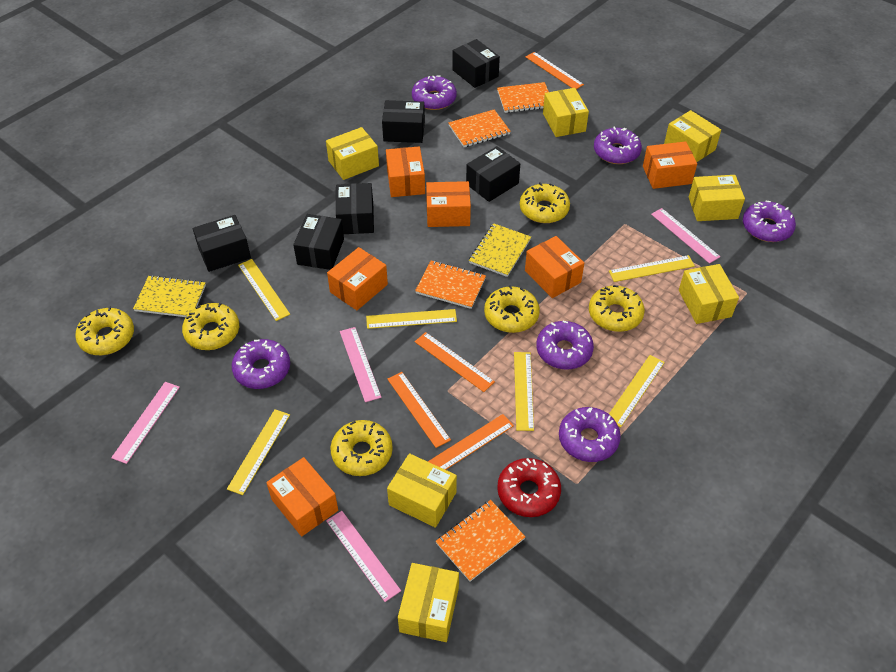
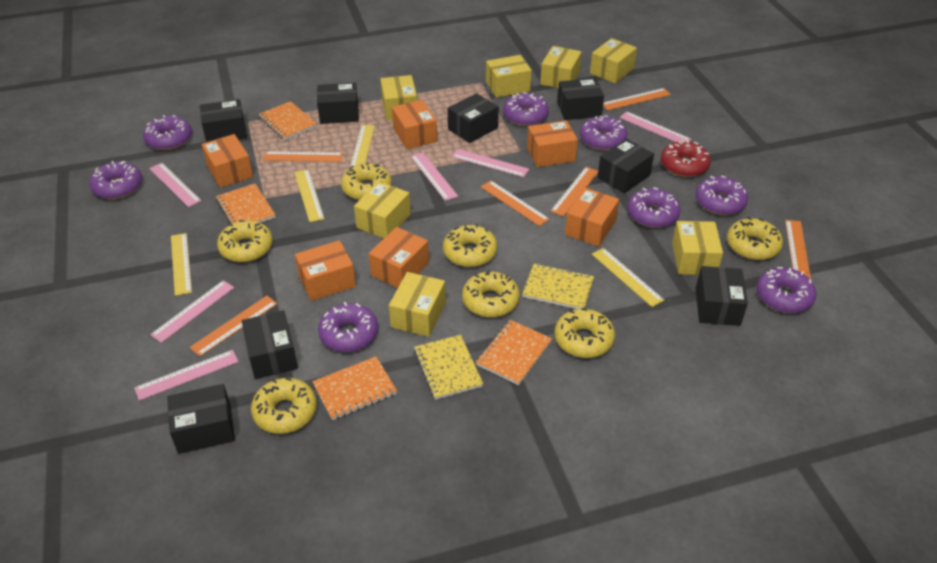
black box: 6 -> 8
orange ruler: 4 -> 6
pink ruler: 4 -> 6
purple donut: 6 -> 8
yellow donut: 6 -> 7
yellow ruler: 6 -> 4

